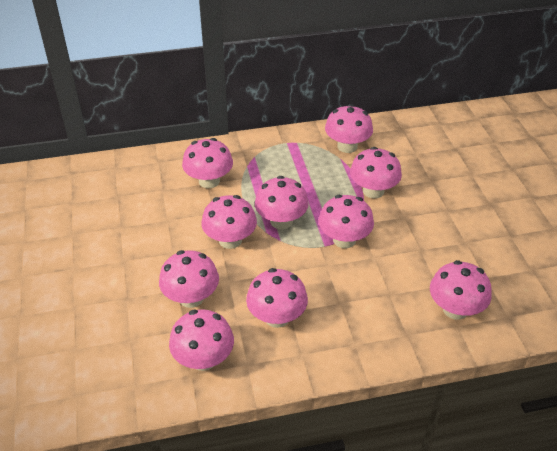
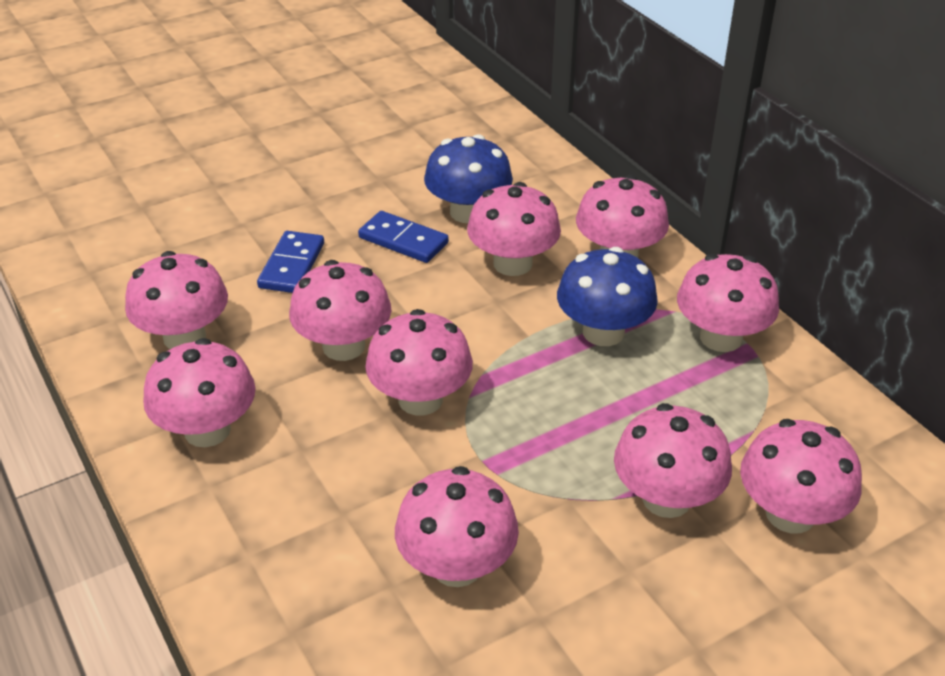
blue domino: 0 -> 2
blue mushroom: 0 -> 2

